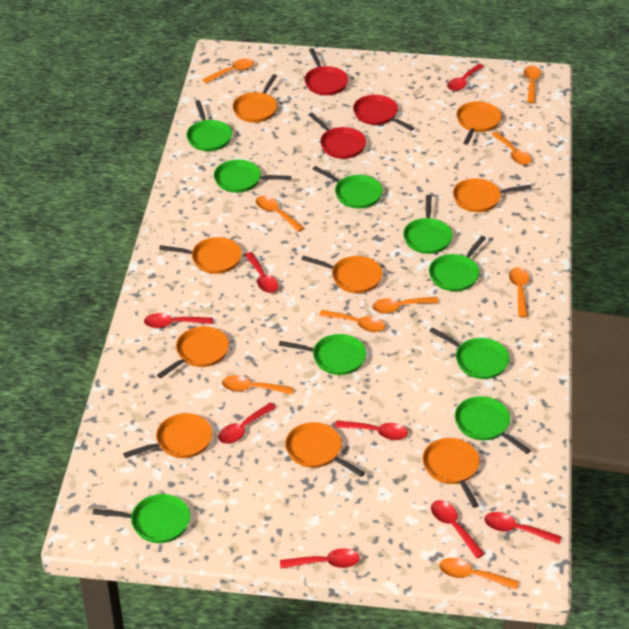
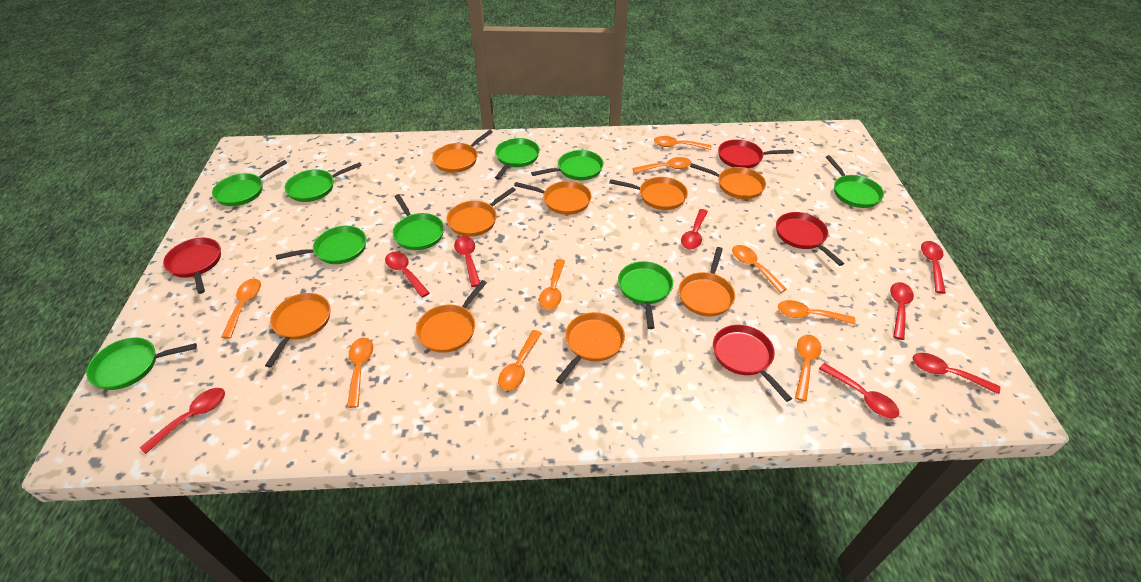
red pan: 3 -> 4

